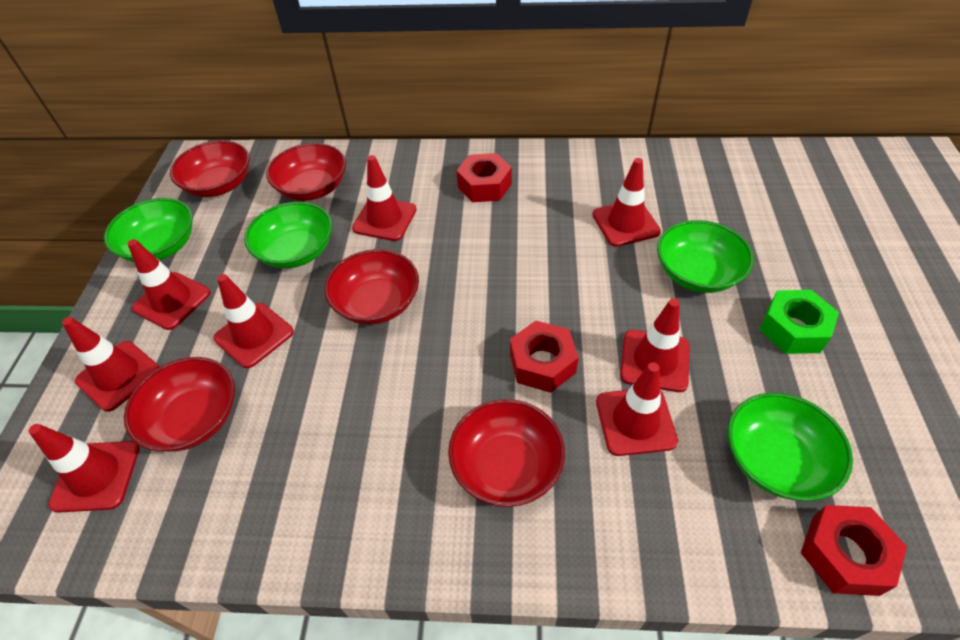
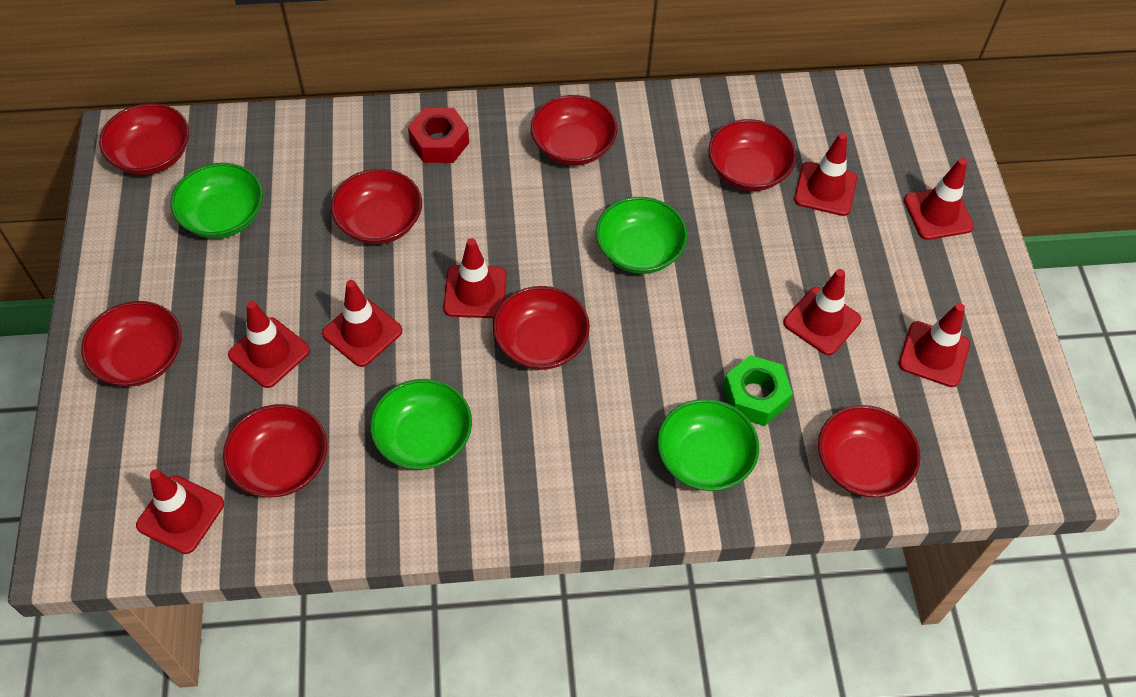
red bowl: 5 -> 8
red nut: 3 -> 1

